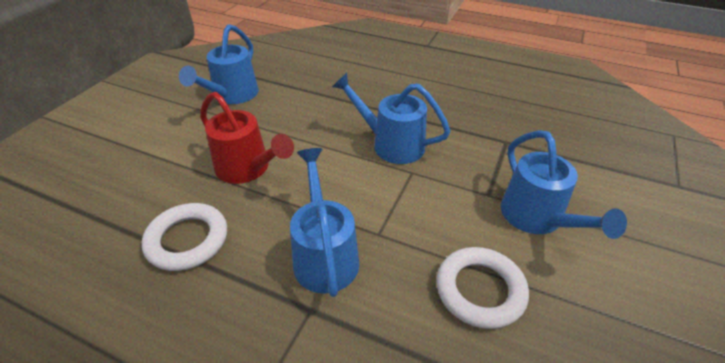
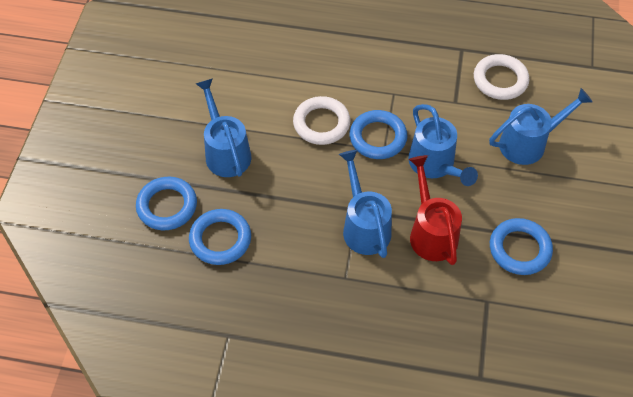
blue ring: 0 -> 4

